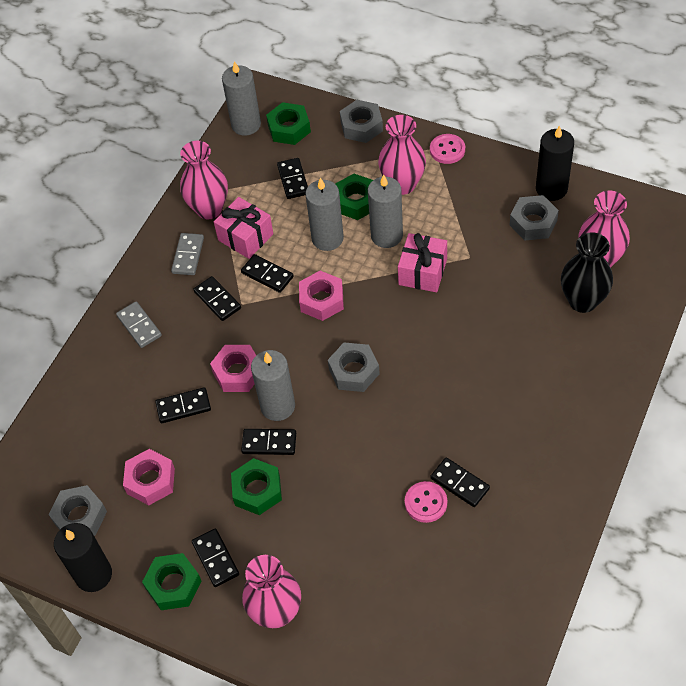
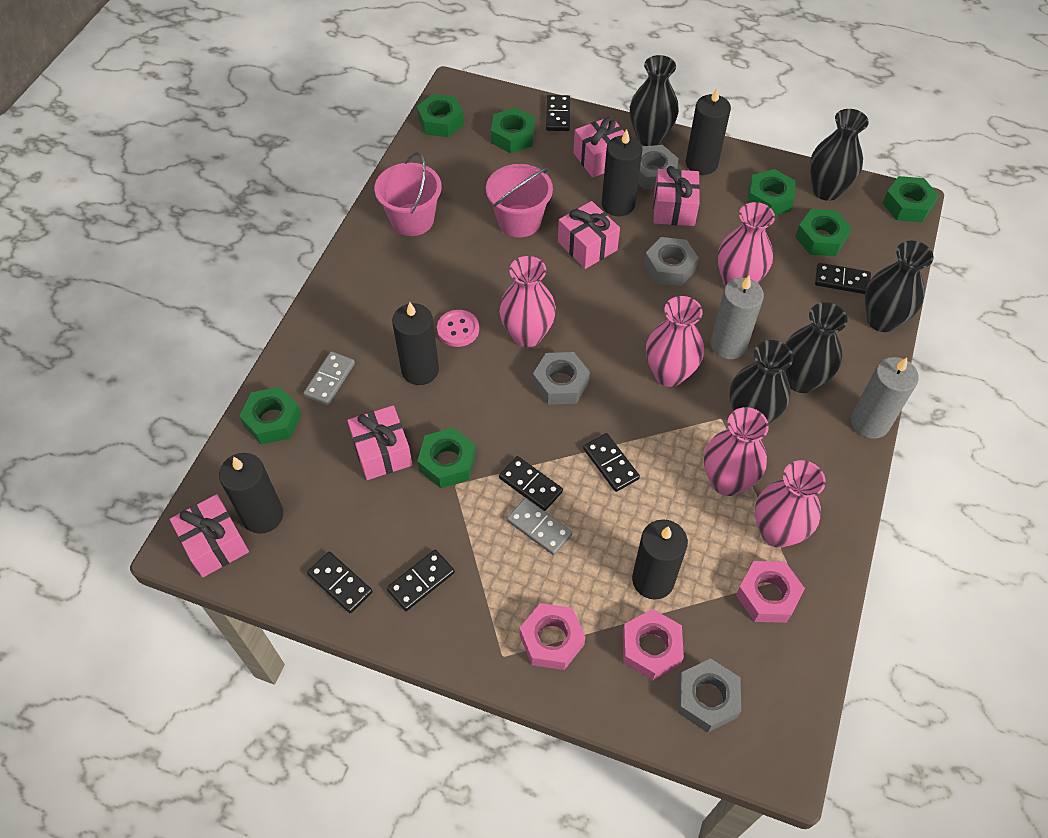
black candle: 2 -> 5
black domino: 7 -> 6
black vase: 1 -> 5
green nut: 4 -> 7
grey candle: 4 -> 2
pink bucket: 0 -> 2
pink button: 2 -> 1
pink gift: 2 -> 5
pink vase: 4 -> 5

